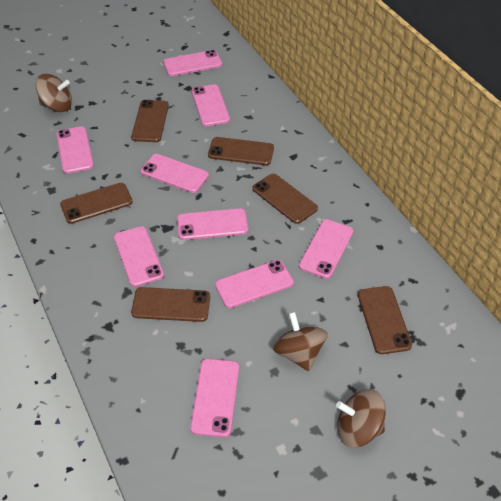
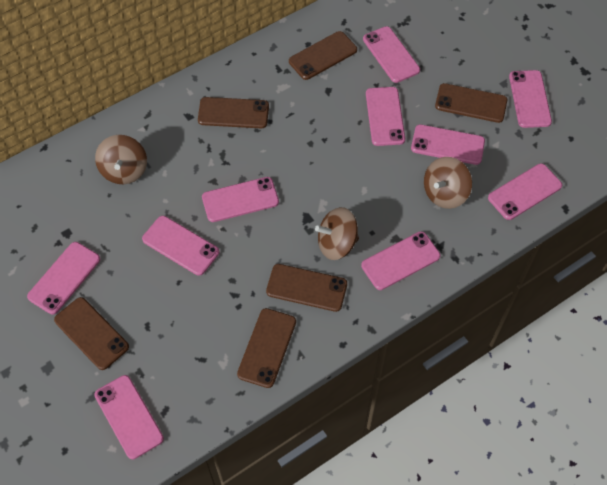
pink phone: 9 -> 10

